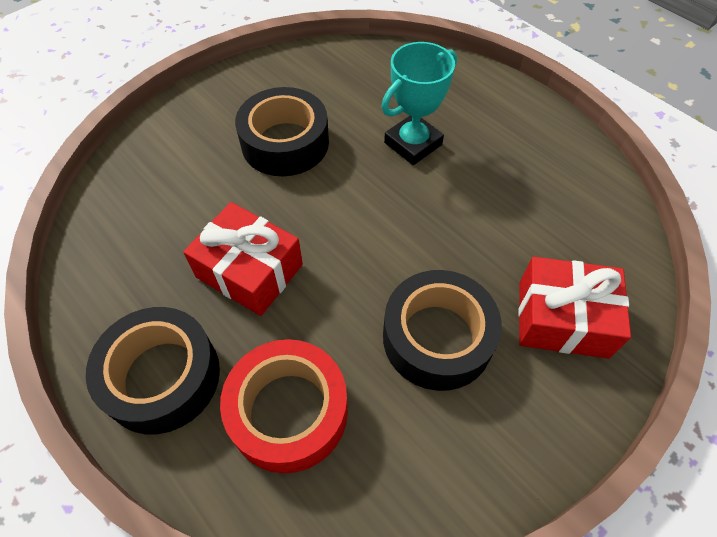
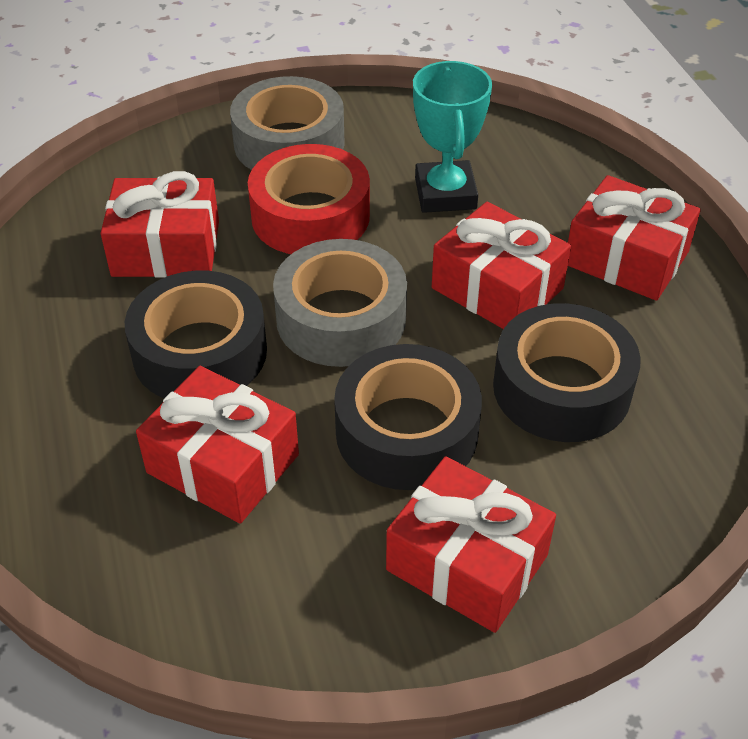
grey tape: 0 -> 2
red gift: 2 -> 5

